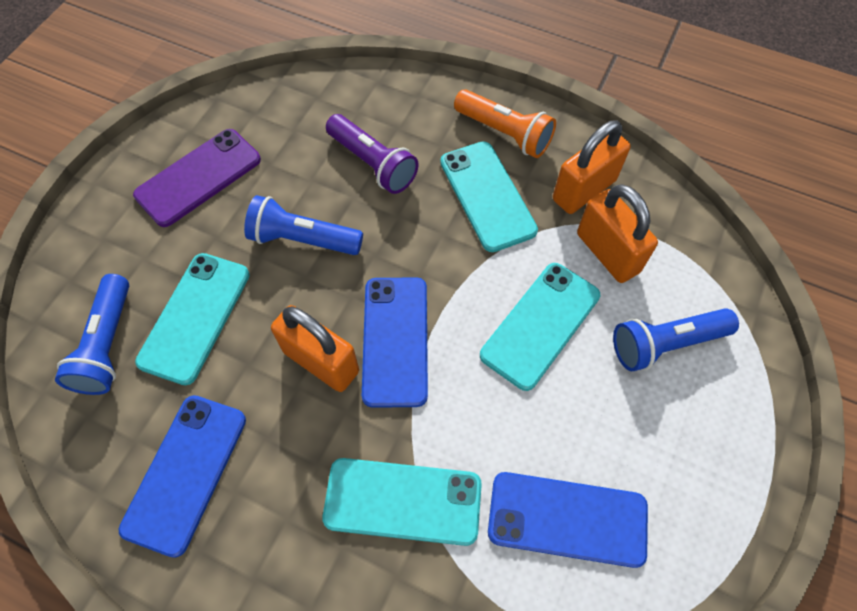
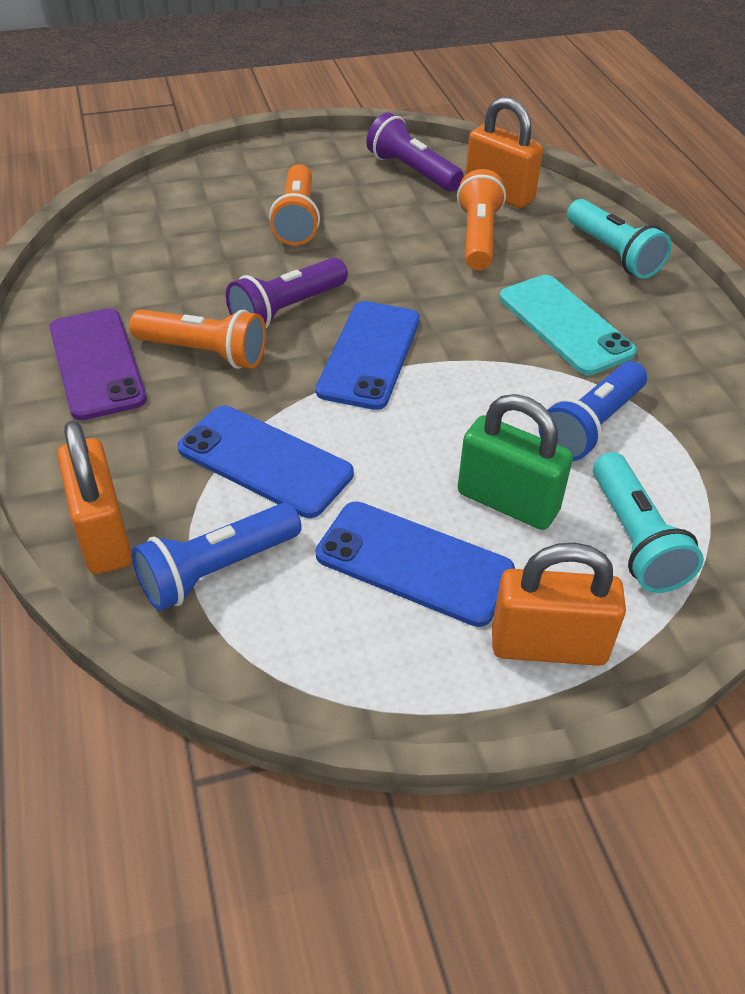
blue flashlight: 3 -> 2
green padlock: 0 -> 1
orange flashlight: 1 -> 3
purple flashlight: 1 -> 2
turquoise flashlight: 0 -> 2
turquoise phone: 4 -> 1

